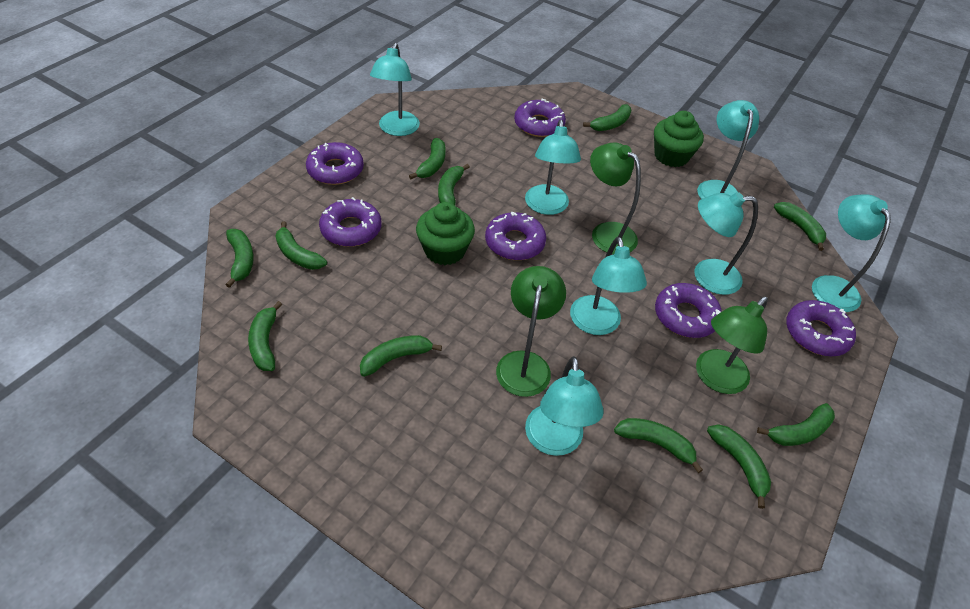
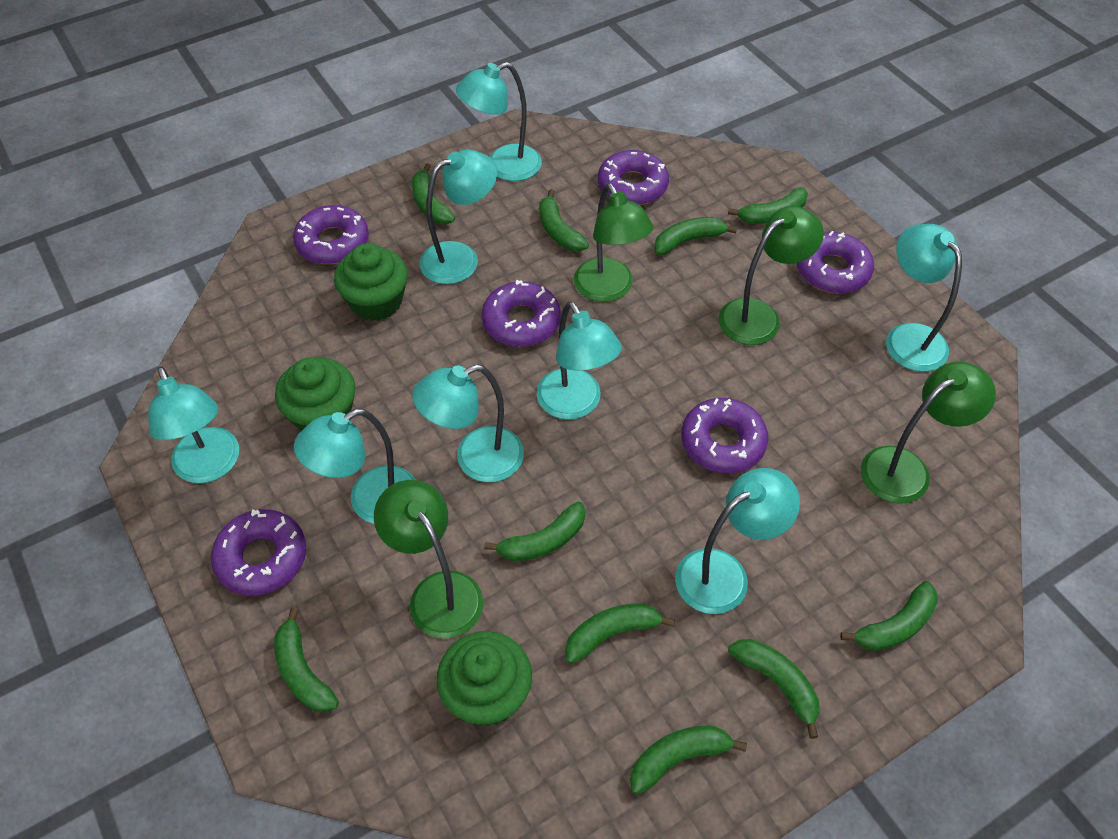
green banana: 11 -> 10
green cupcake: 2 -> 3
green lamp: 3 -> 4
turquoise lamp: 7 -> 8

